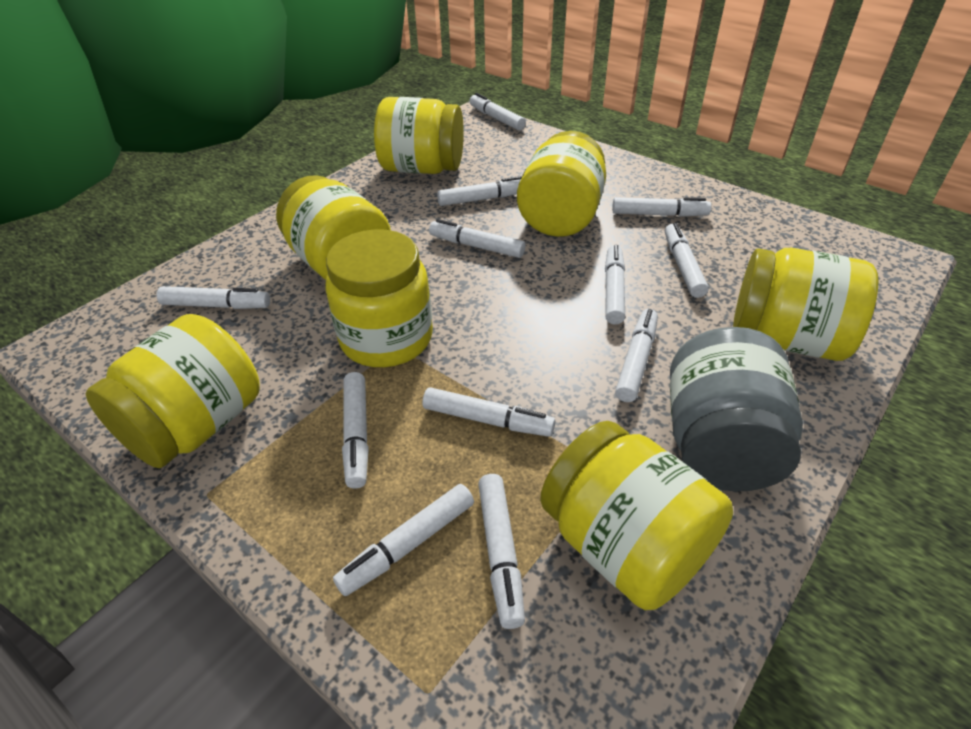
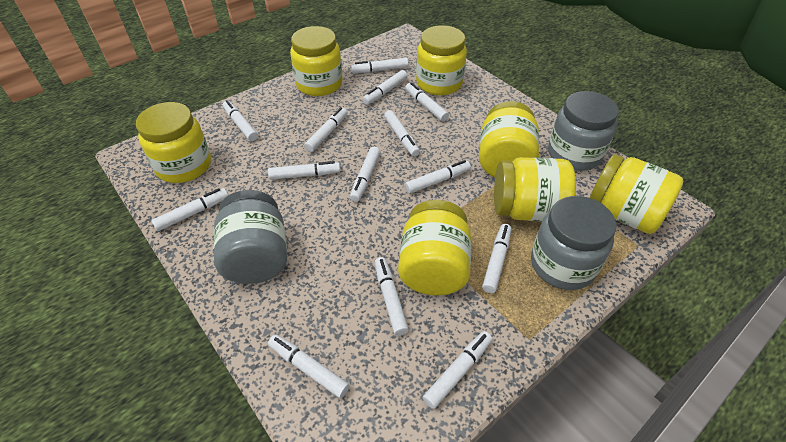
grey jar: 1 -> 3
white marker: 12 -> 14

